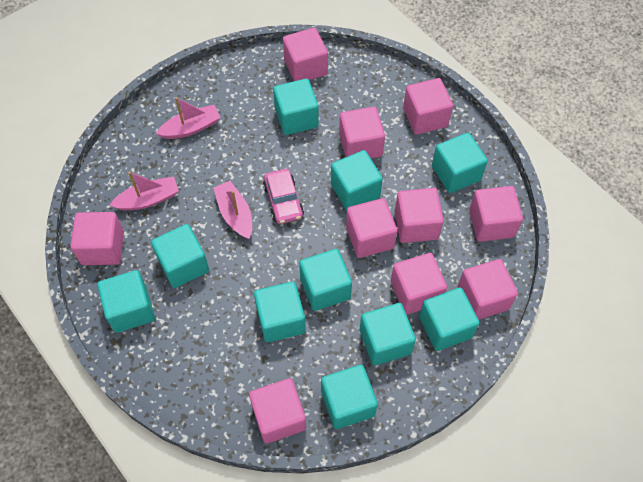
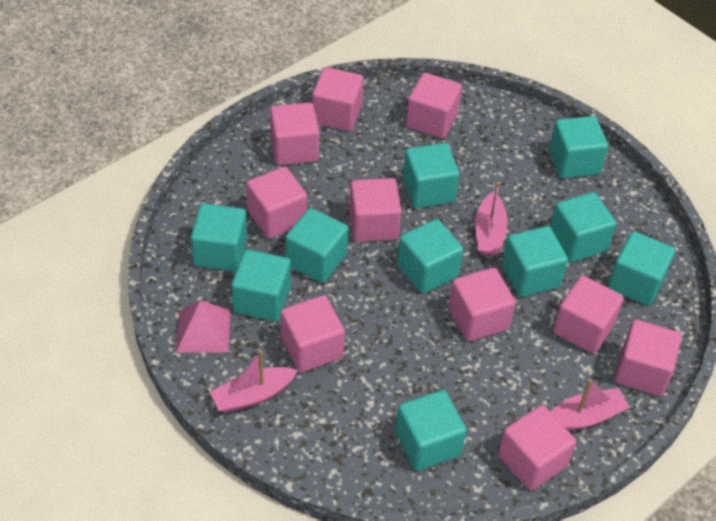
pink car: 1 -> 0
pink pyramid: 0 -> 1

